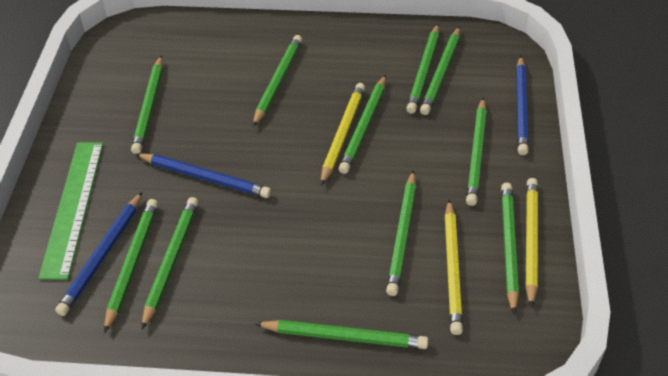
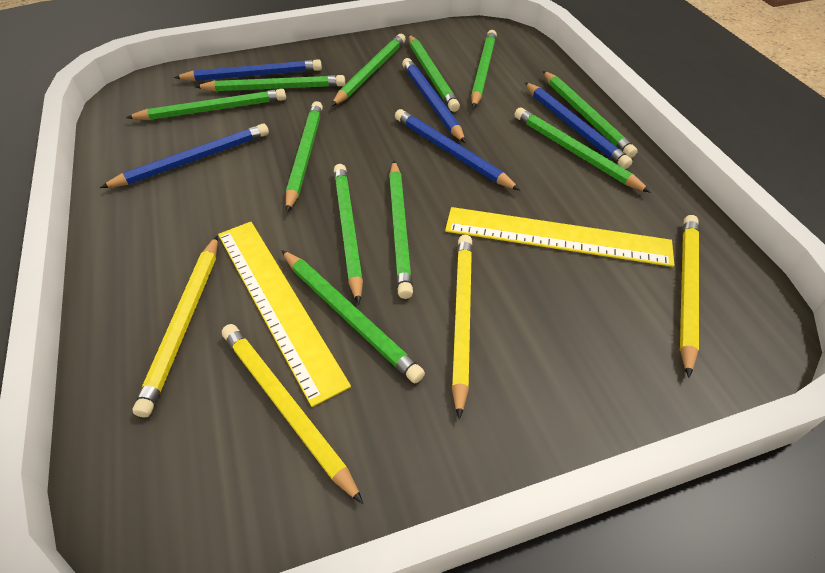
blue pencil: 3 -> 5
green ruler: 1 -> 0
yellow pencil: 3 -> 4
yellow ruler: 0 -> 2

